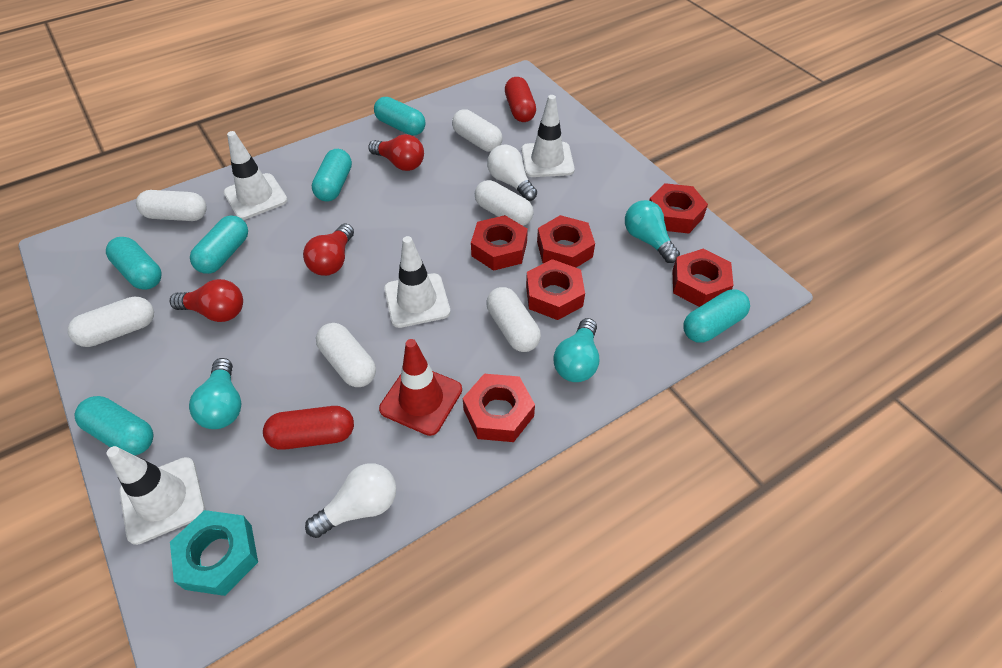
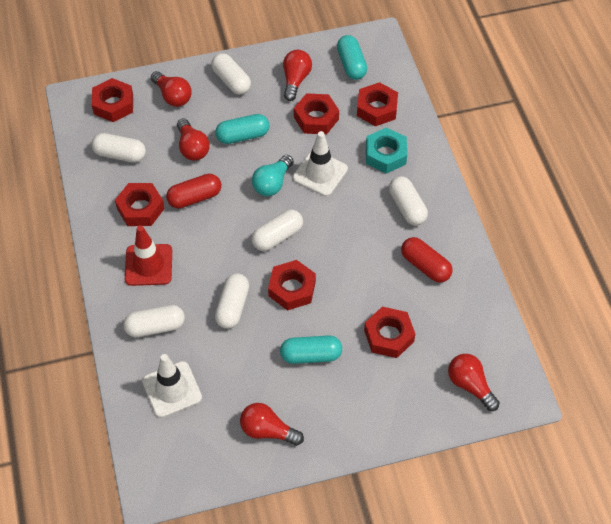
red light bulb: 3 -> 5
turquoise capsule: 6 -> 3
turquoise light bulb: 3 -> 1
white light bulb: 2 -> 0
white traffic cone: 4 -> 2

